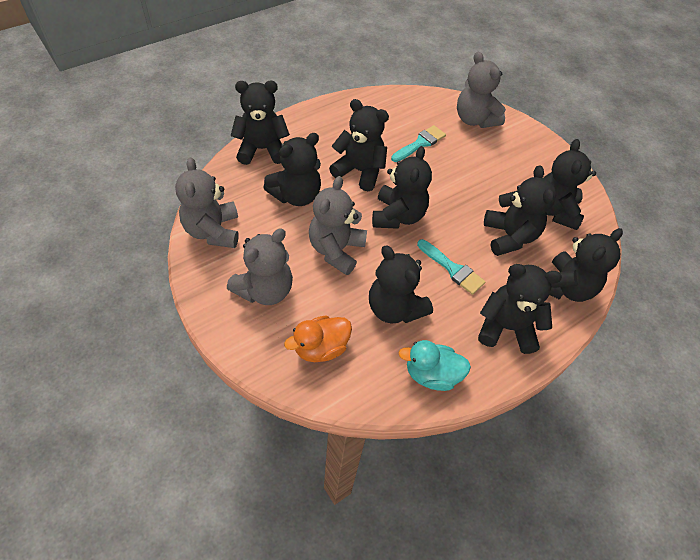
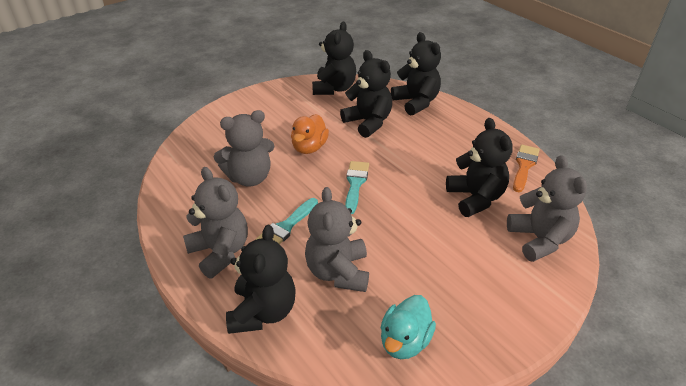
black teddy bear: 9 -> 5
orange brush: 0 -> 1

